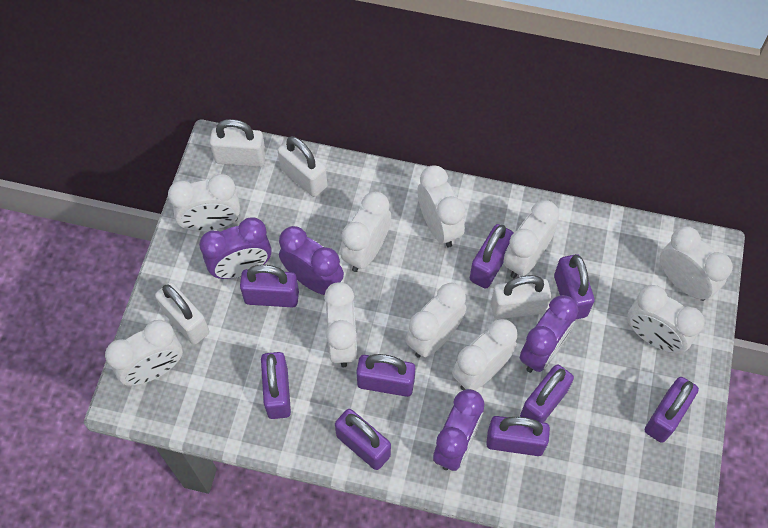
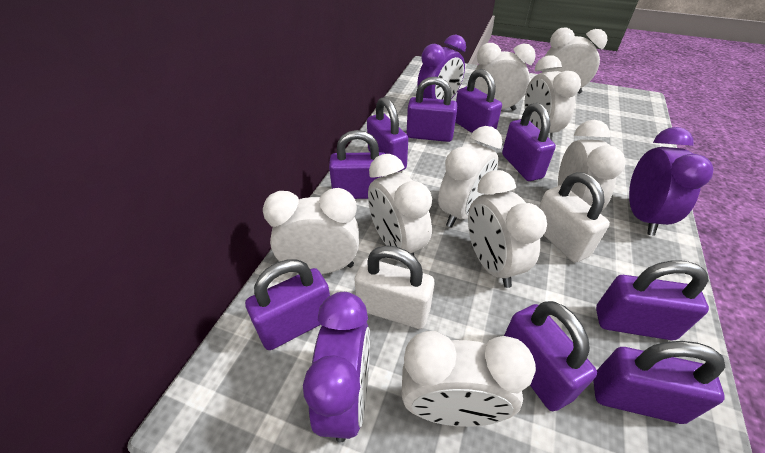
purple clock: 4 -> 3
white clock: 10 -> 9
white padlock: 4 -> 2

